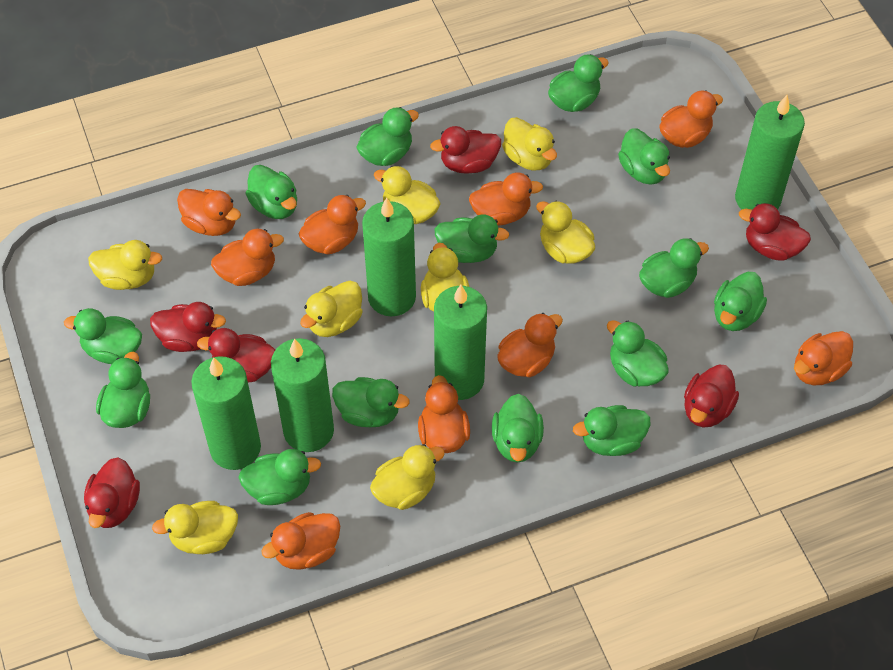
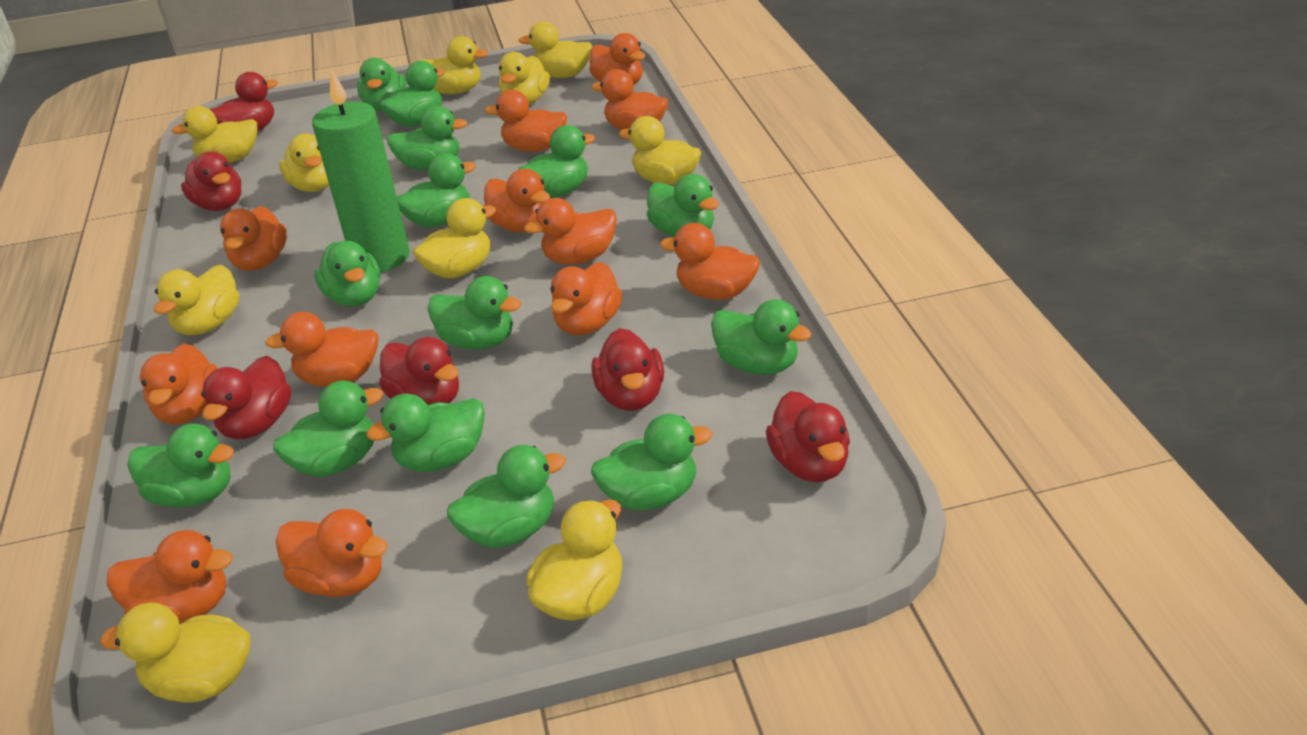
green candle: 5 -> 1
orange duck: 9 -> 12
yellow duck: 8 -> 10

